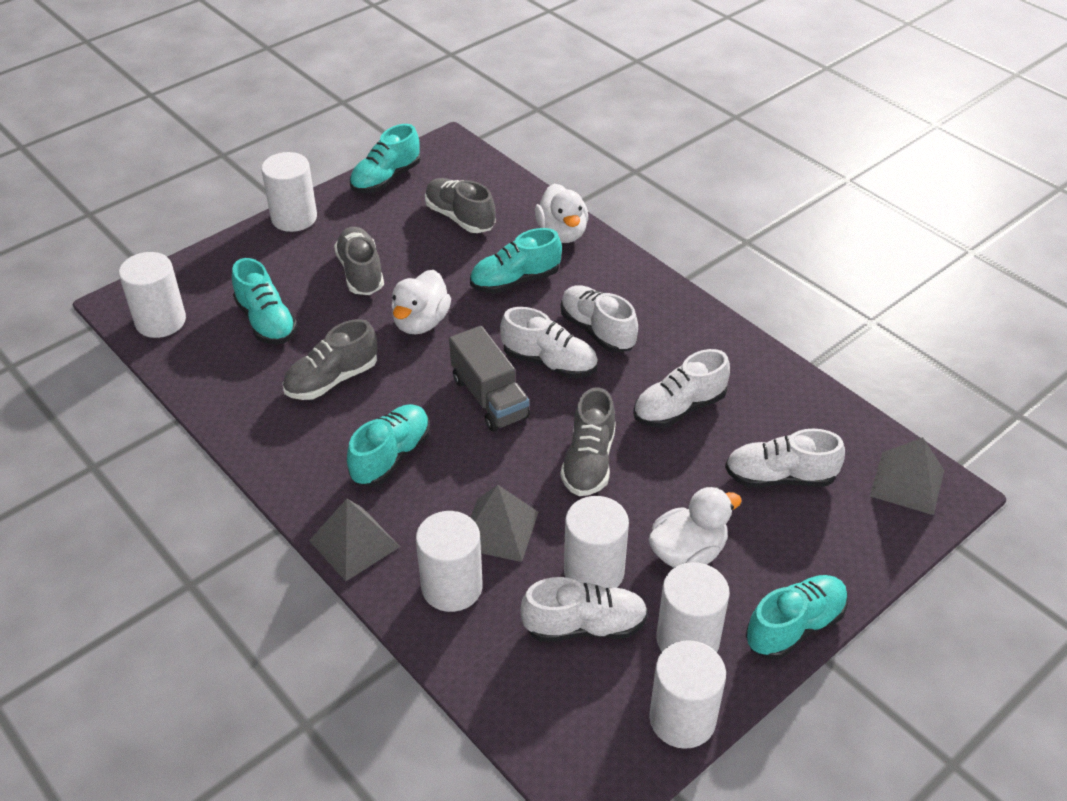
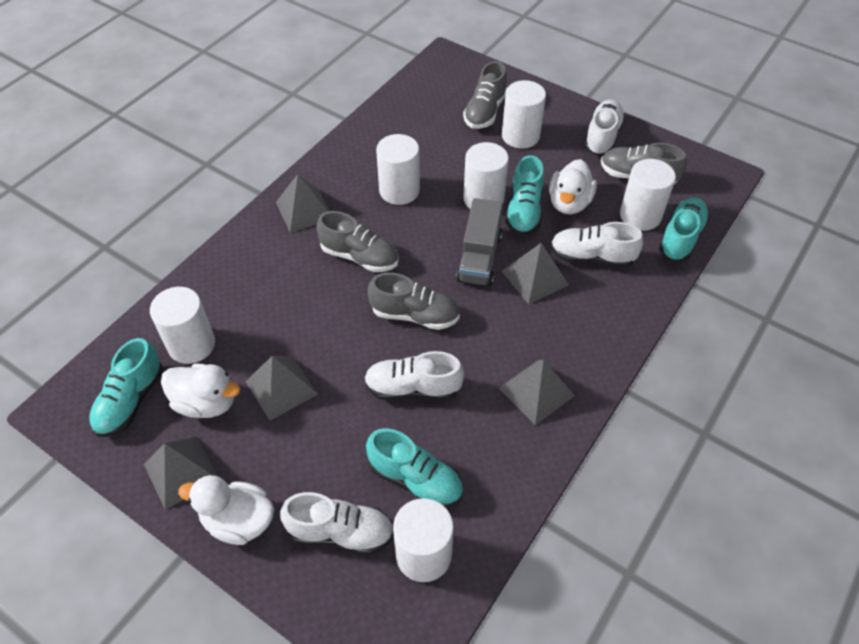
grey pyramid: 3 -> 5
turquoise shoe: 5 -> 4
white shoe: 5 -> 4

